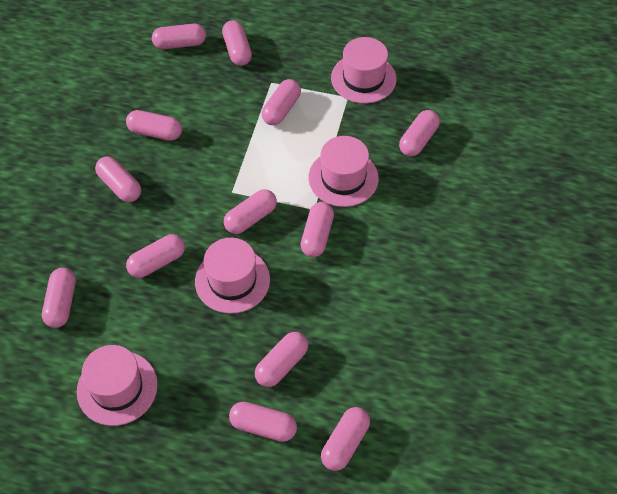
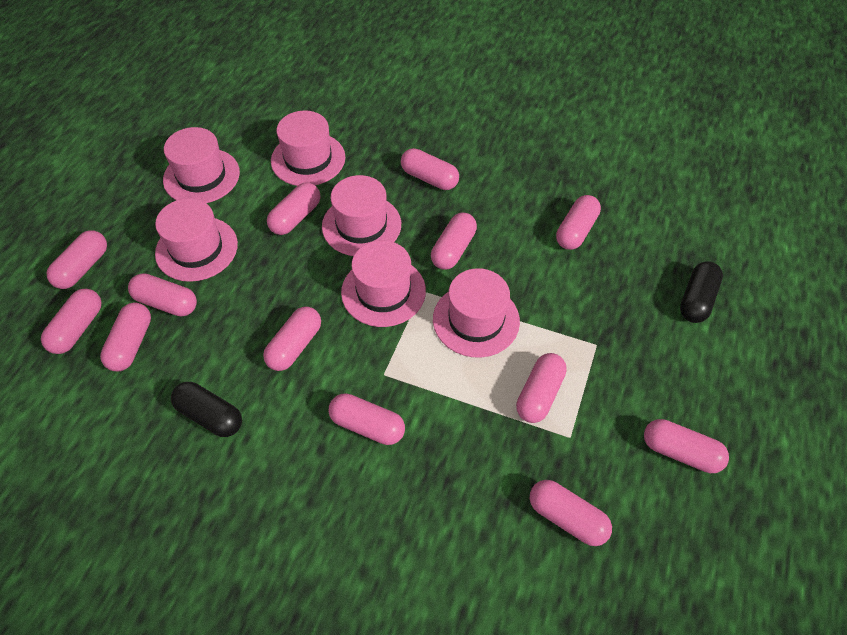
black capsule: 0 -> 2
pink hat: 4 -> 6

